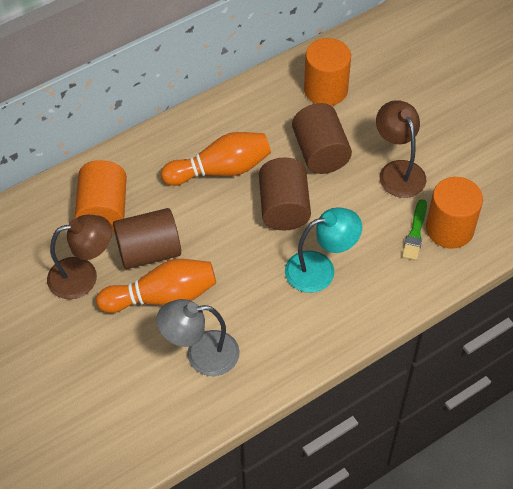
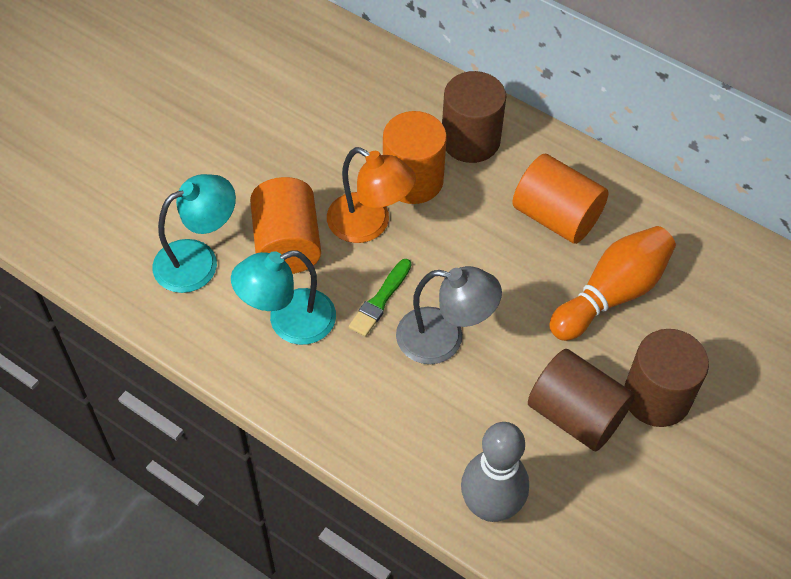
brown lamp: 2 -> 0
grey bowling pin: 0 -> 1
orange bowling pin: 2 -> 1
orange lamp: 0 -> 1
turquoise lamp: 1 -> 2

